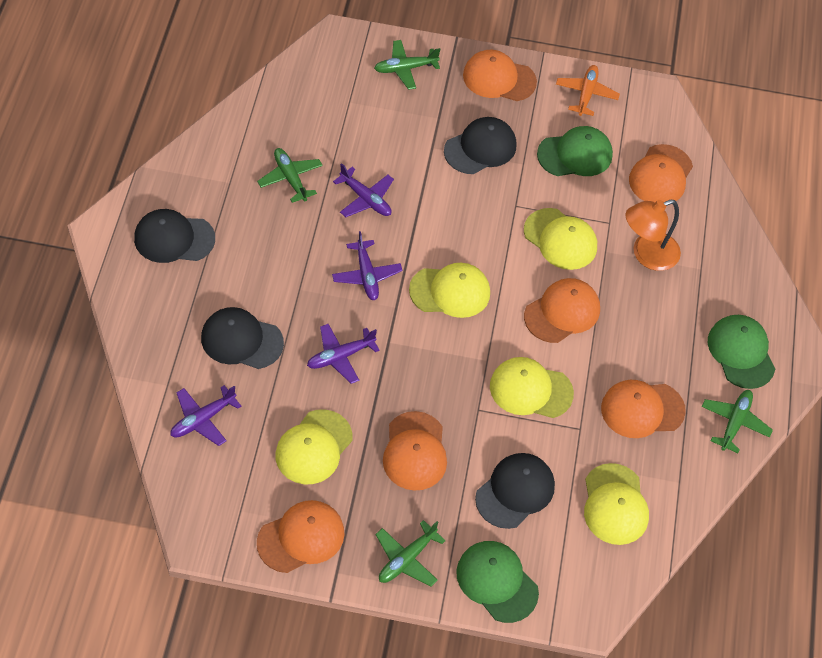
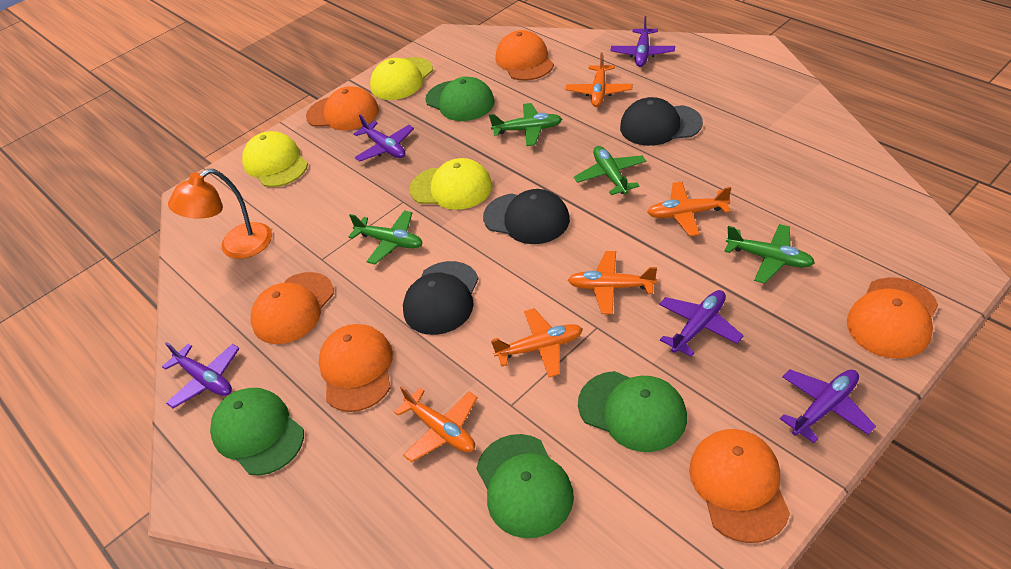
black cap: 4 -> 3
green cap: 3 -> 4
orange plane: 1 -> 5
purple plane: 4 -> 5
yellow cap: 5 -> 3

